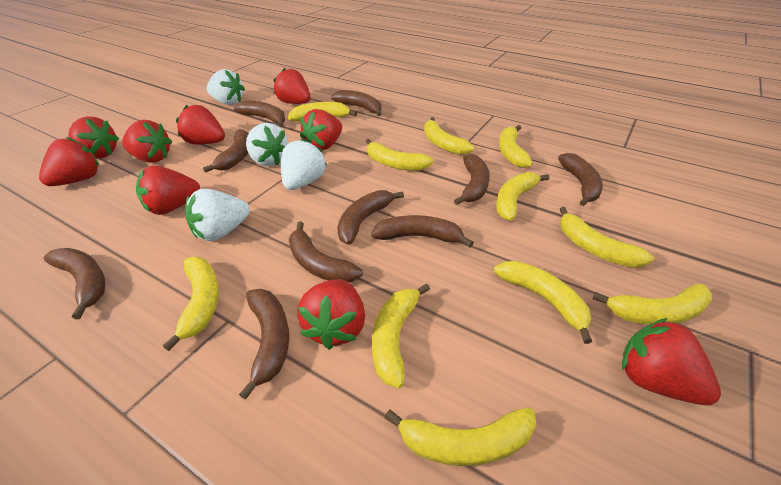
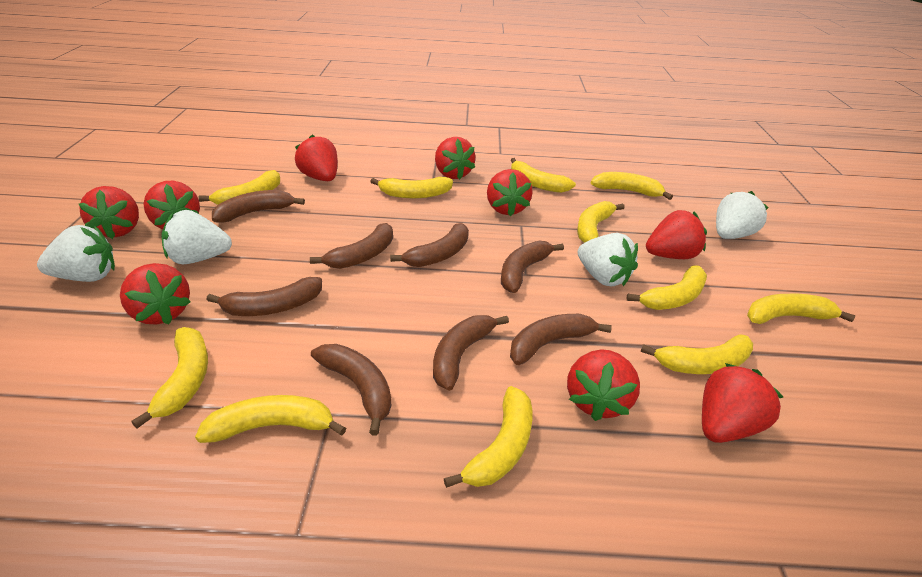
brown banana: 10 -> 8

